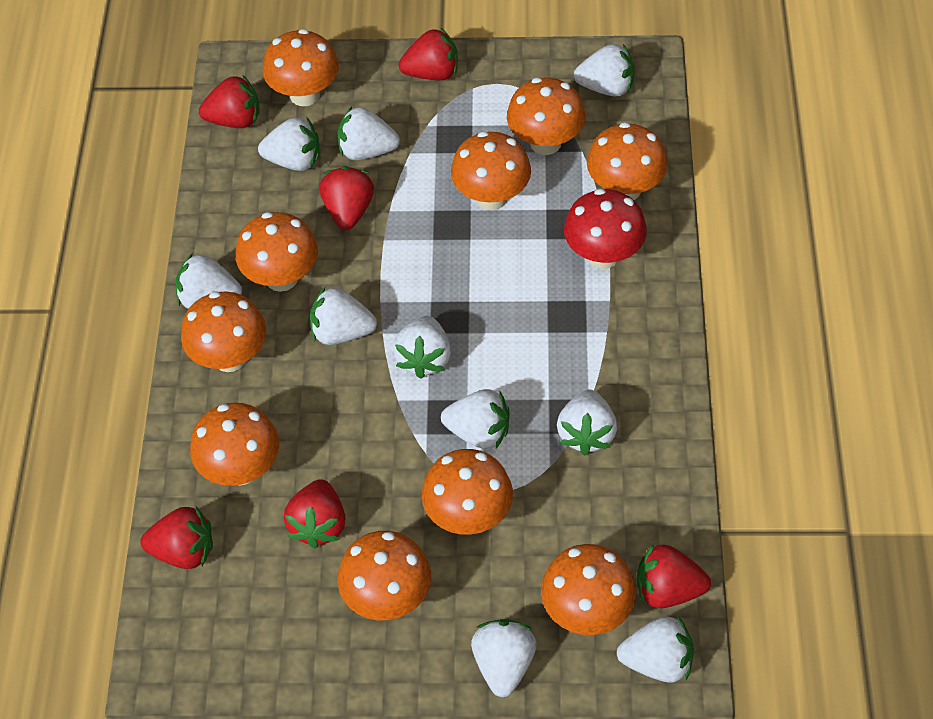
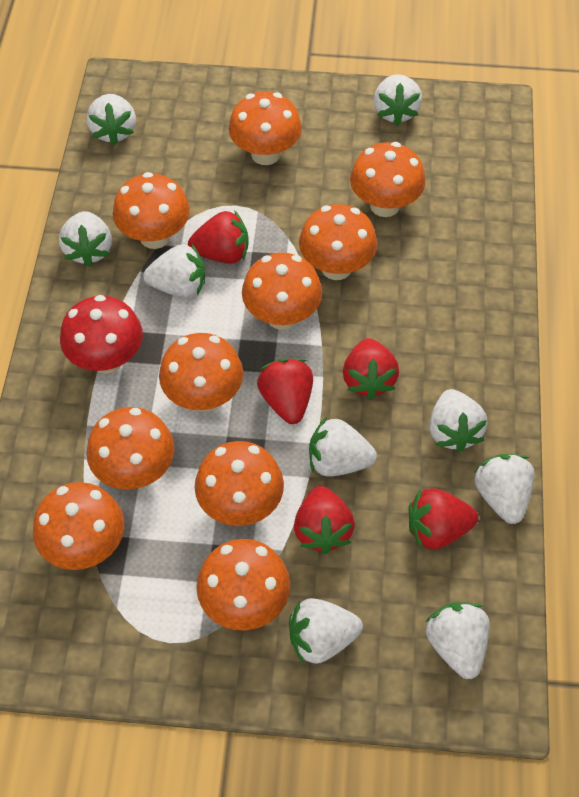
red strawberry: 6 -> 5
white strawberry: 10 -> 9

